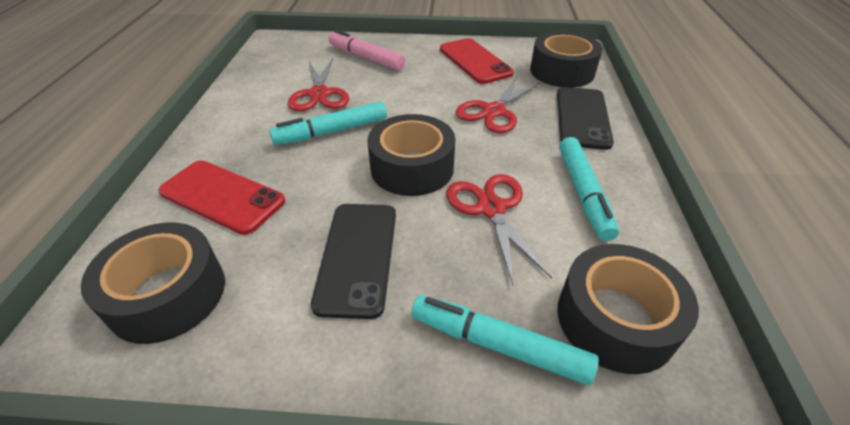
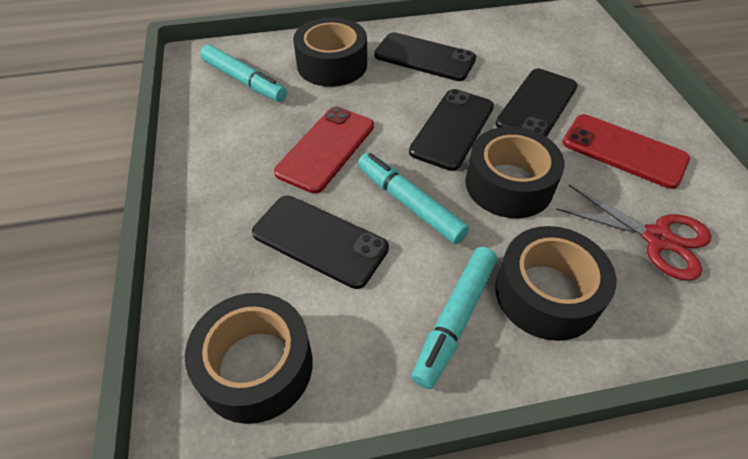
black phone: 2 -> 4
pink marker: 1 -> 0
red scissors: 3 -> 1

